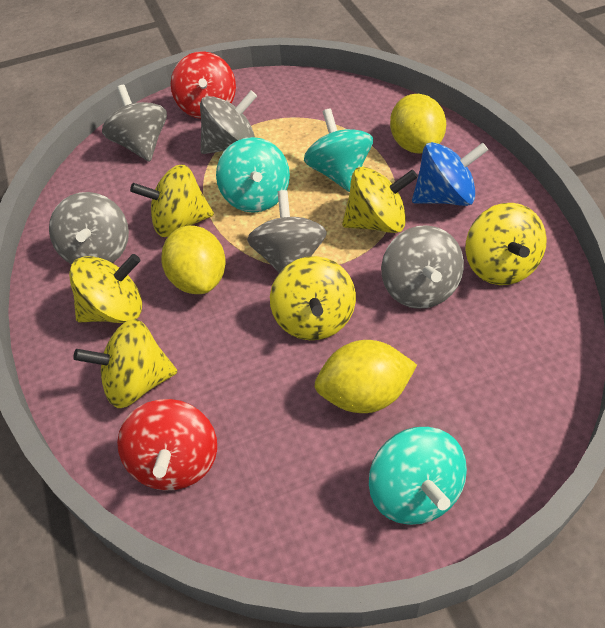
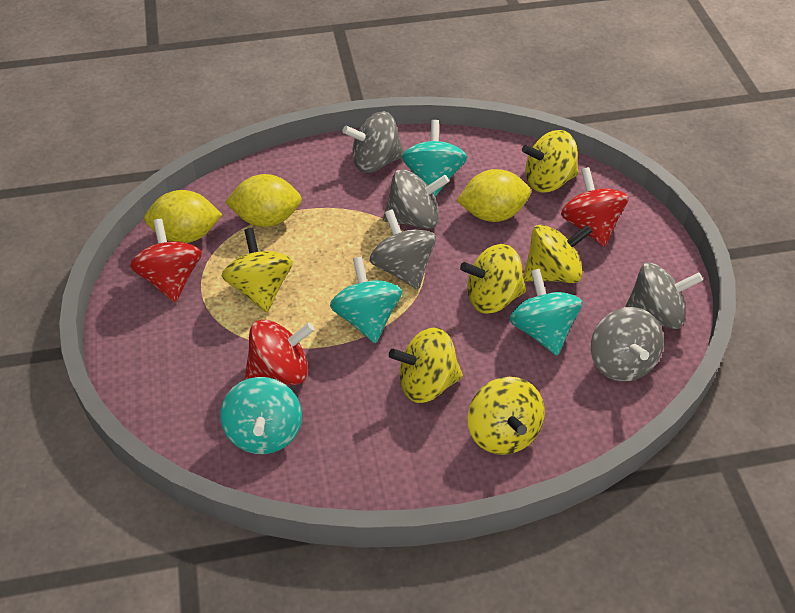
blue spinning top: 1 -> 0
red spinning top: 2 -> 3
turquoise spinning top: 3 -> 4

